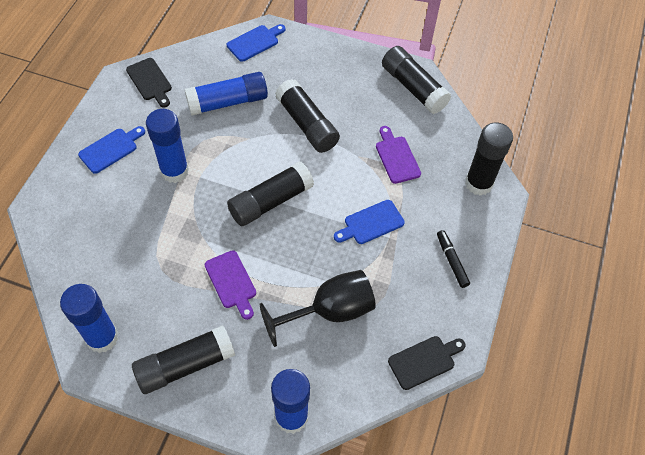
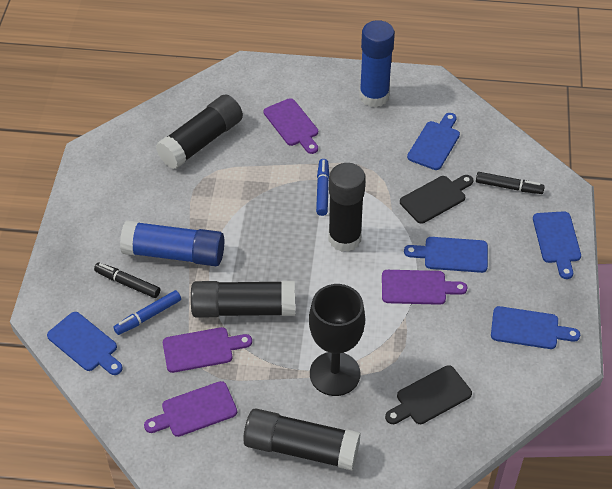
black glue stick: 5 -> 4
black marker: 1 -> 2
blue cutting board: 3 -> 5
blue glue stick: 4 -> 2
blue marker: 0 -> 2
purple cutting board: 2 -> 4

